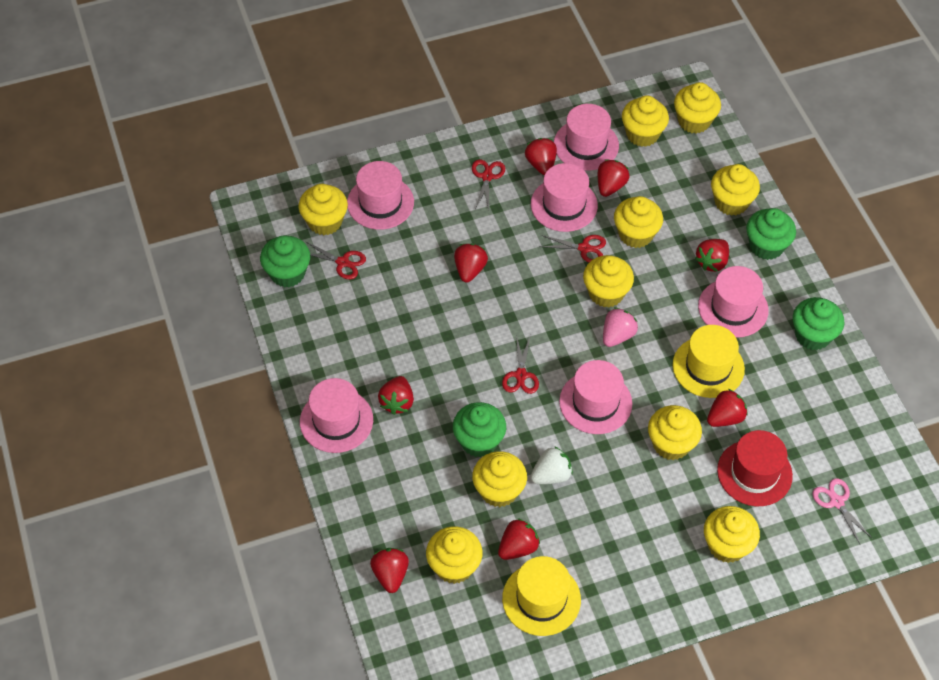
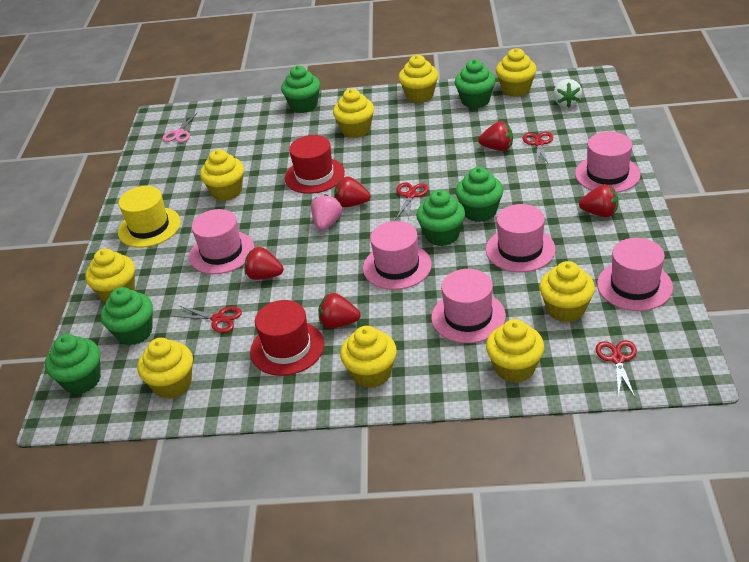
green cupcake: 4 -> 6
red hat: 1 -> 2
red strawberry: 8 -> 5
yellow cupcake: 10 -> 9
yellow hat: 2 -> 1

